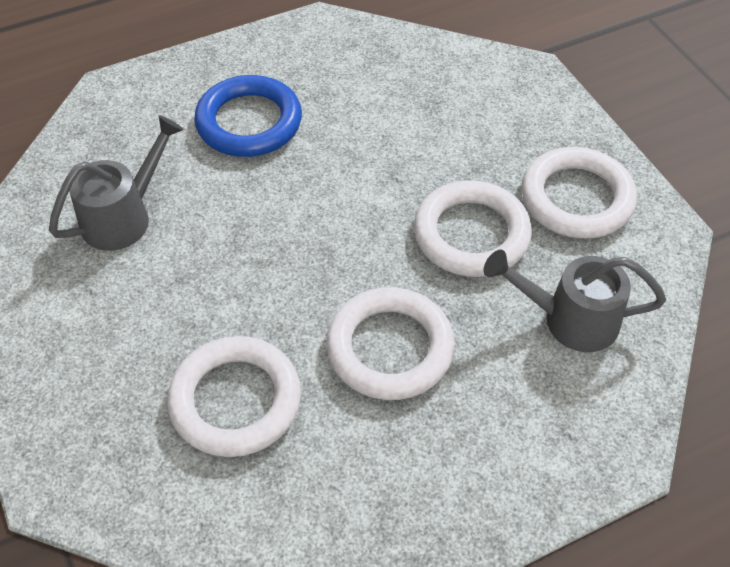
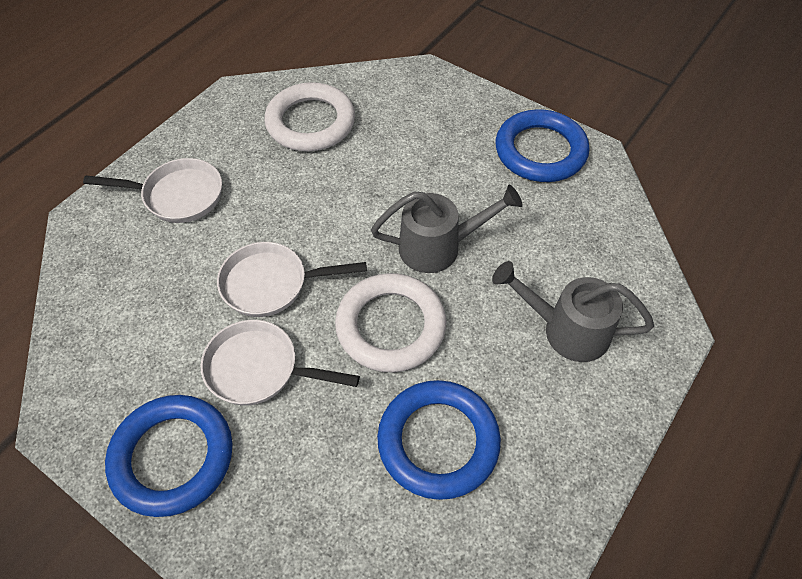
blue ring: 1 -> 3
white pan: 0 -> 3
white ring: 4 -> 2

